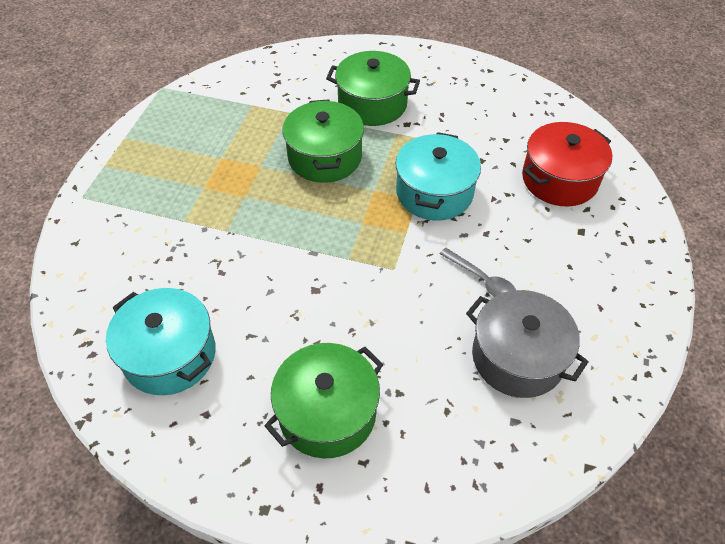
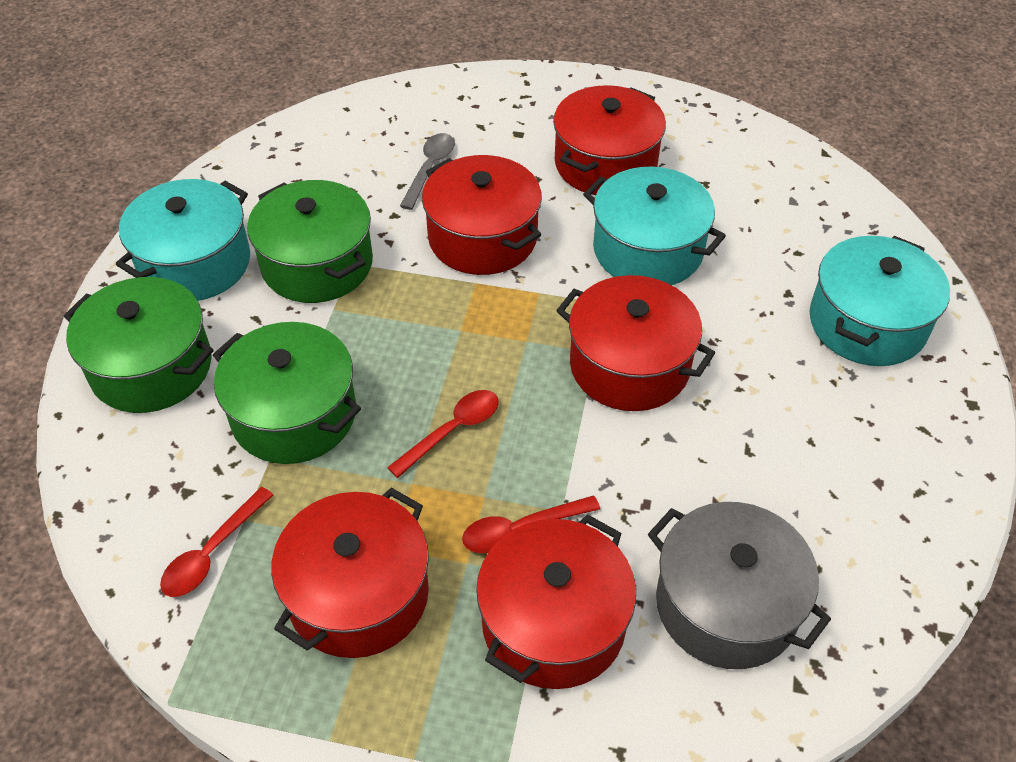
red pot: 1 -> 5
red spoon: 0 -> 3
turquoise pot: 2 -> 3

